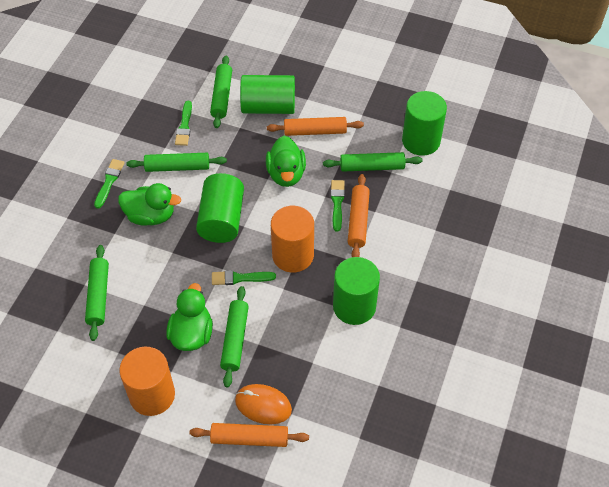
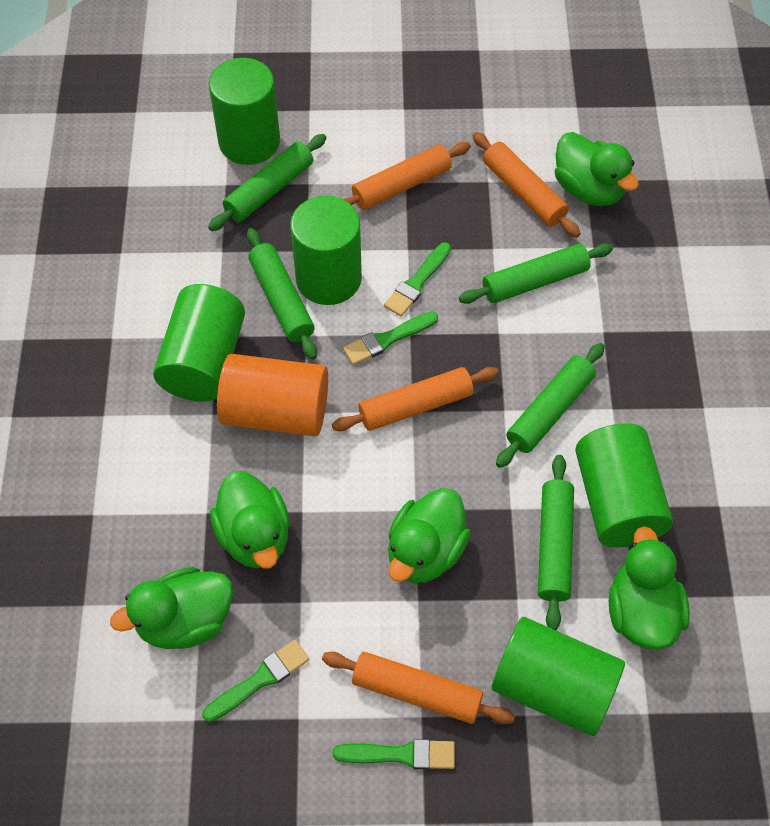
green cylinder: 4 -> 5
green duck: 3 -> 5
orange cylinder: 2 -> 1
orange mouse: 1 -> 0
orange rolling pin: 3 -> 4

